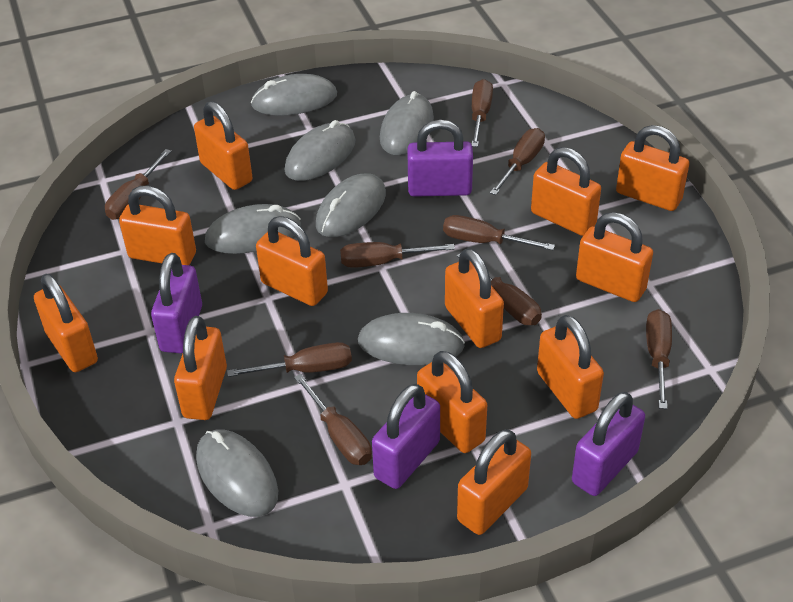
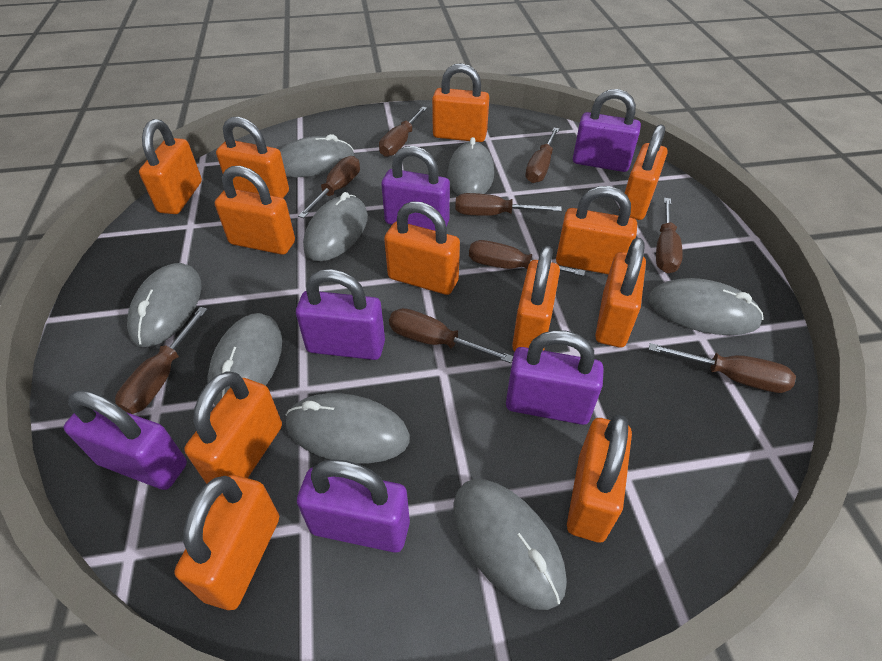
grey mouse: 7 -> 8
purple padlock: 4 -> 6

